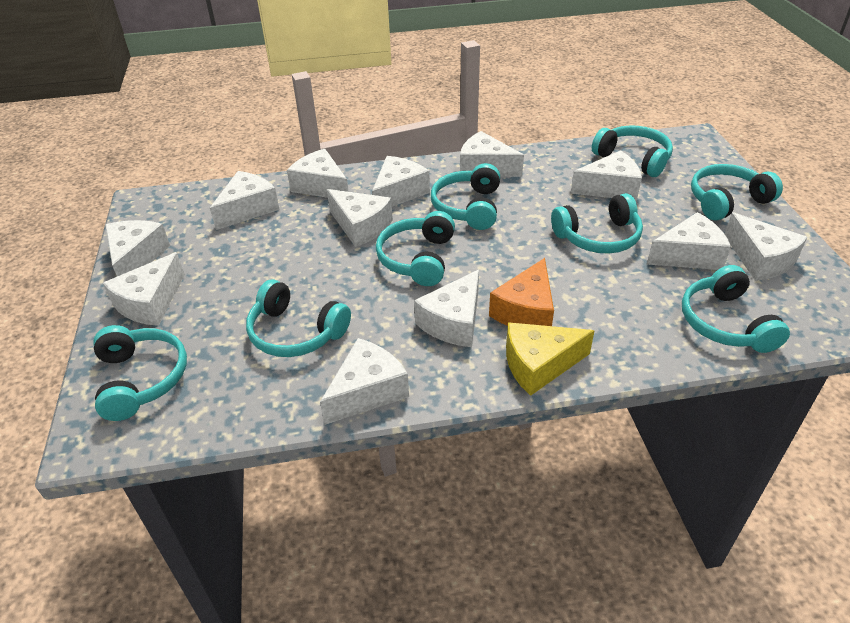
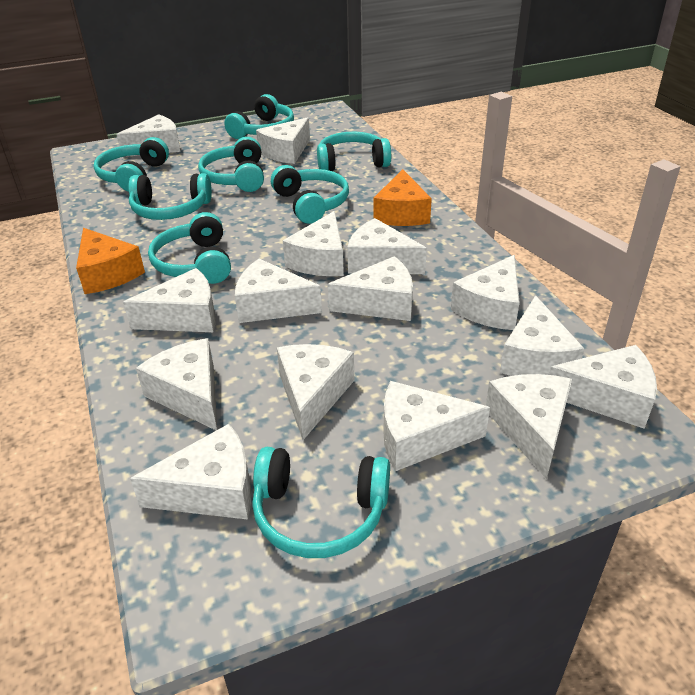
orange cheese: 1 -> 2
white cheese: 12 -> 15
yellow cheese: 1 -> 0

